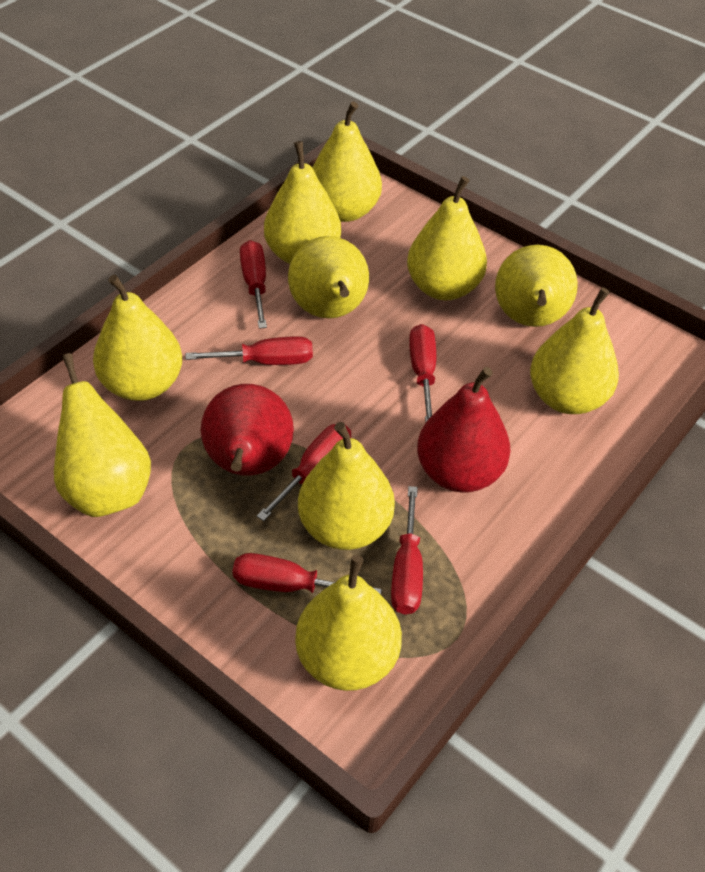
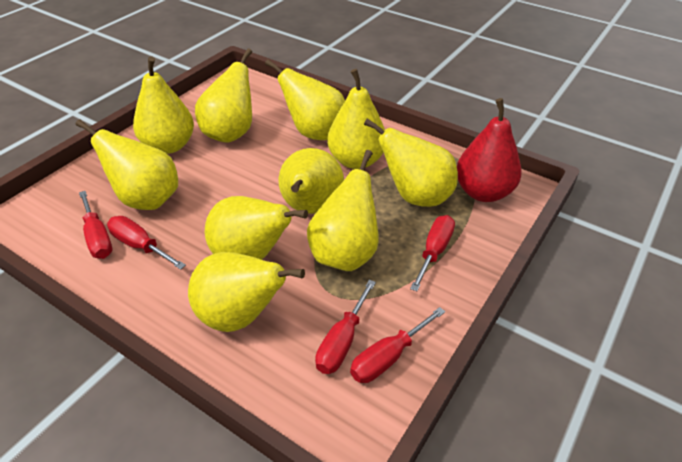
red pear: 2 -> 1
red screwdriver: 6 -> 5

